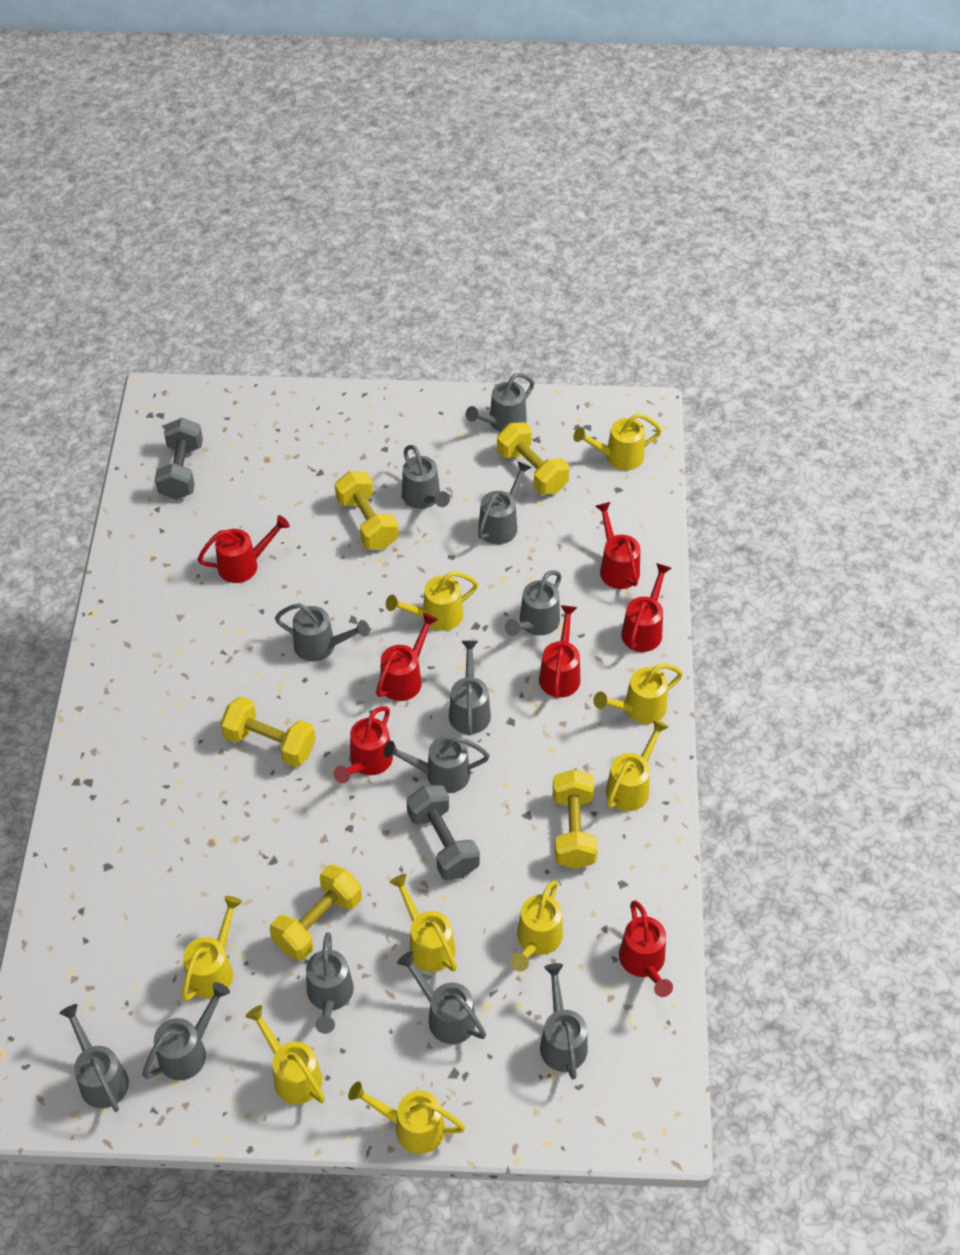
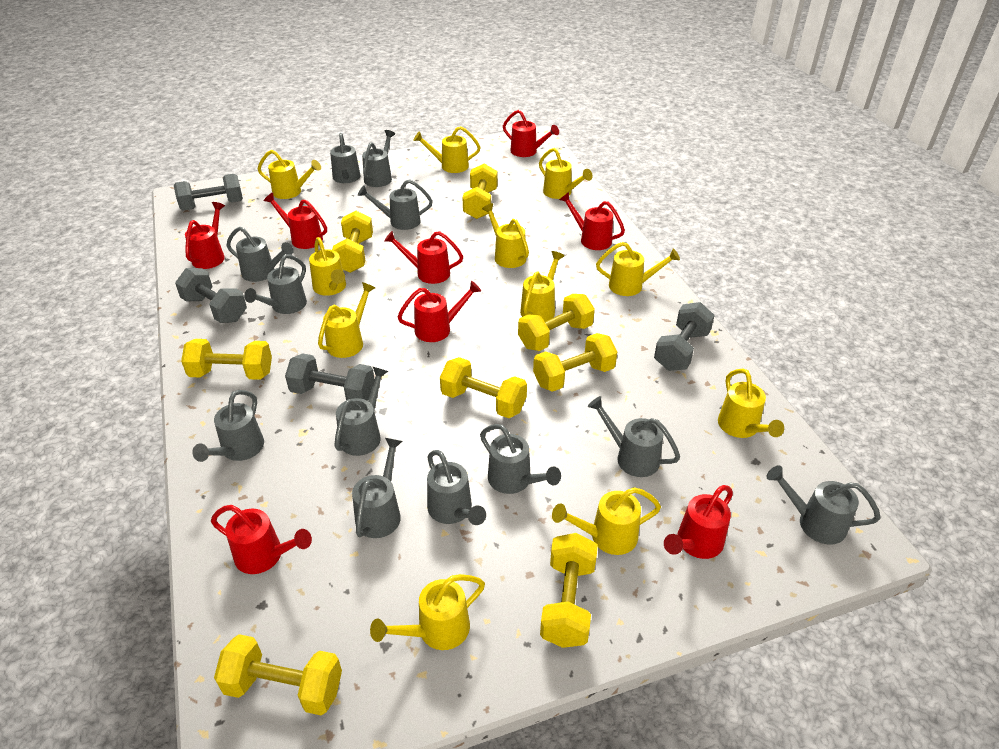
grey dumbbell: 2 -> 4
red watering can: 7 -> 8
yellow dumbbell: 5 -> 8
yellow watering can: 9 -> 11

